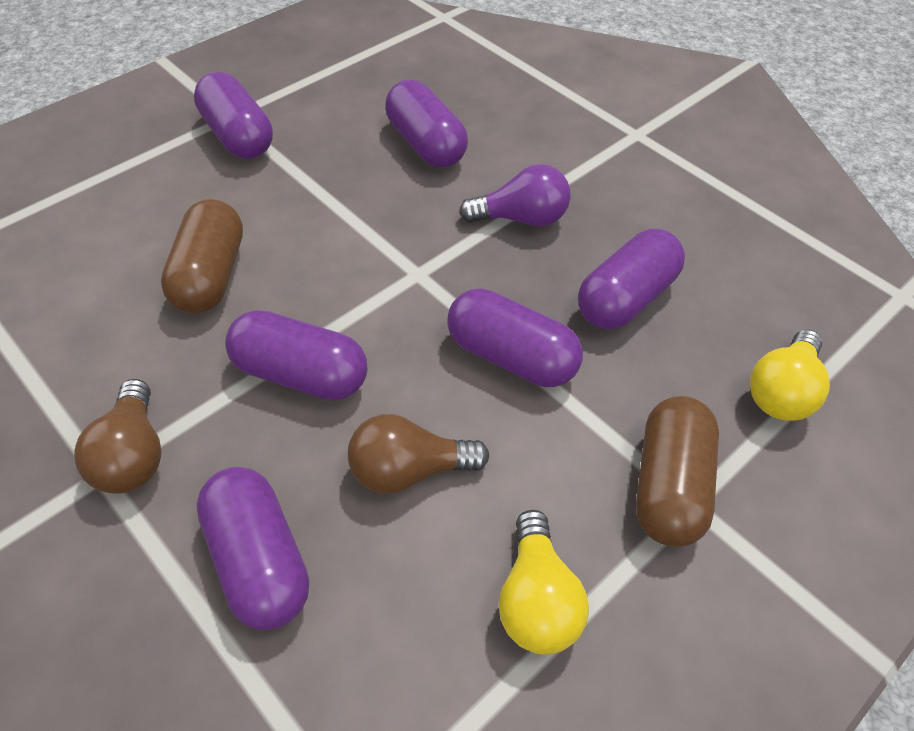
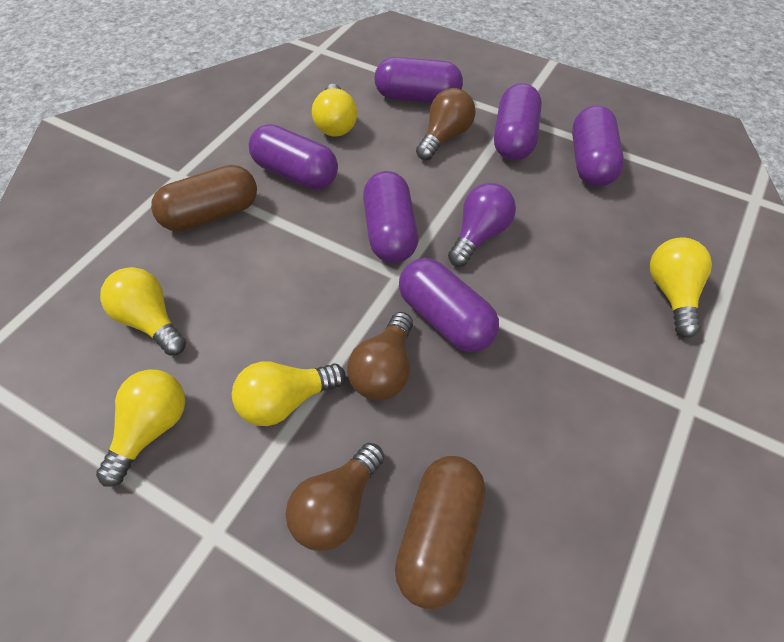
brown light bulb: 2 -> 3
yellow light bulb: 2 -> 5

